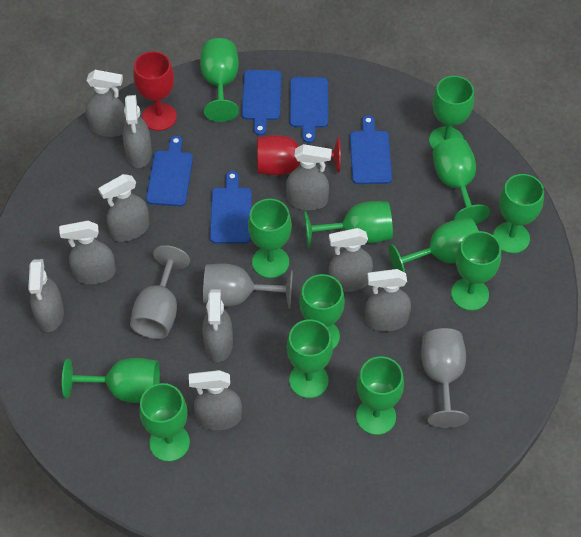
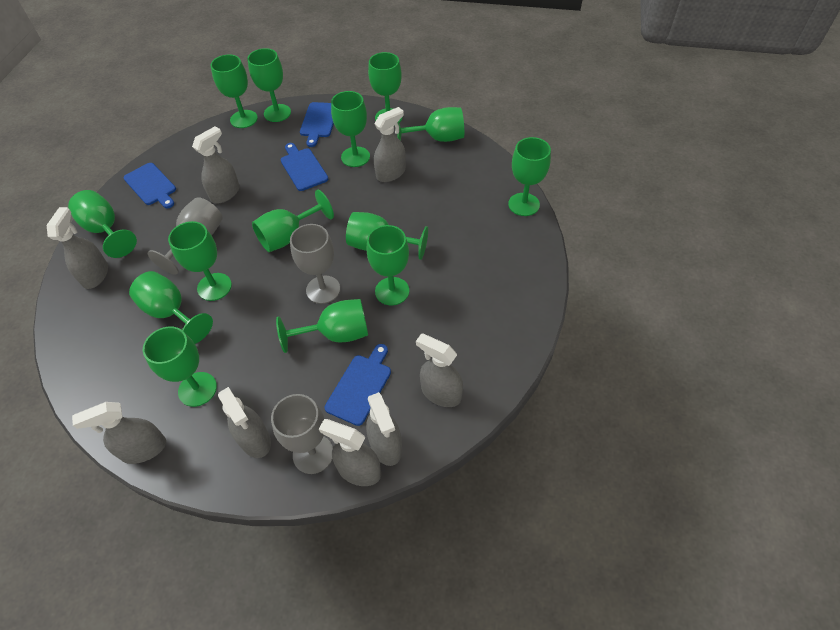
blue cutting board: 5 -> 4
green goblet: 13 -> 14
grey spray bottle: 10 -> 8
red goblet: 2 -> 0

